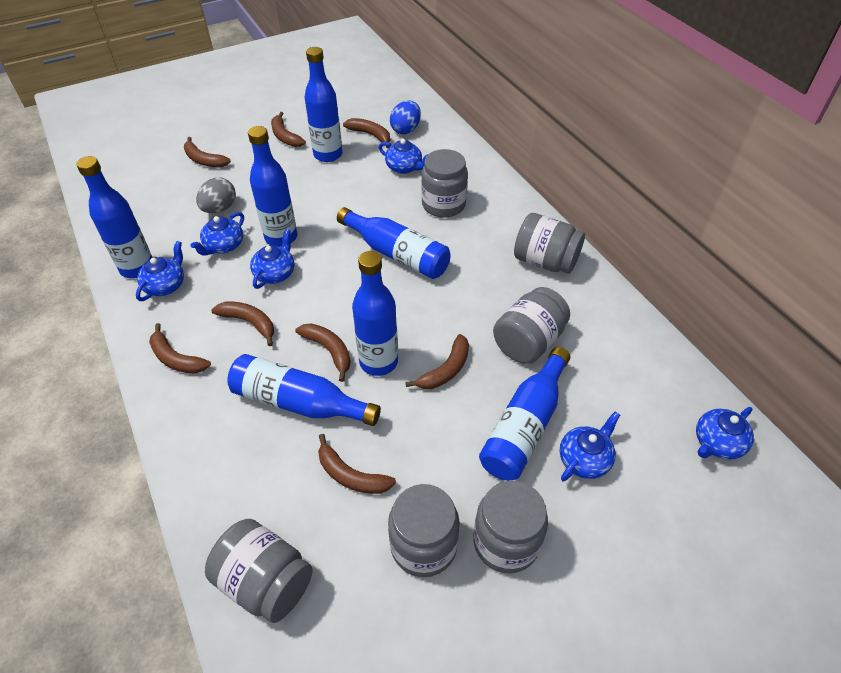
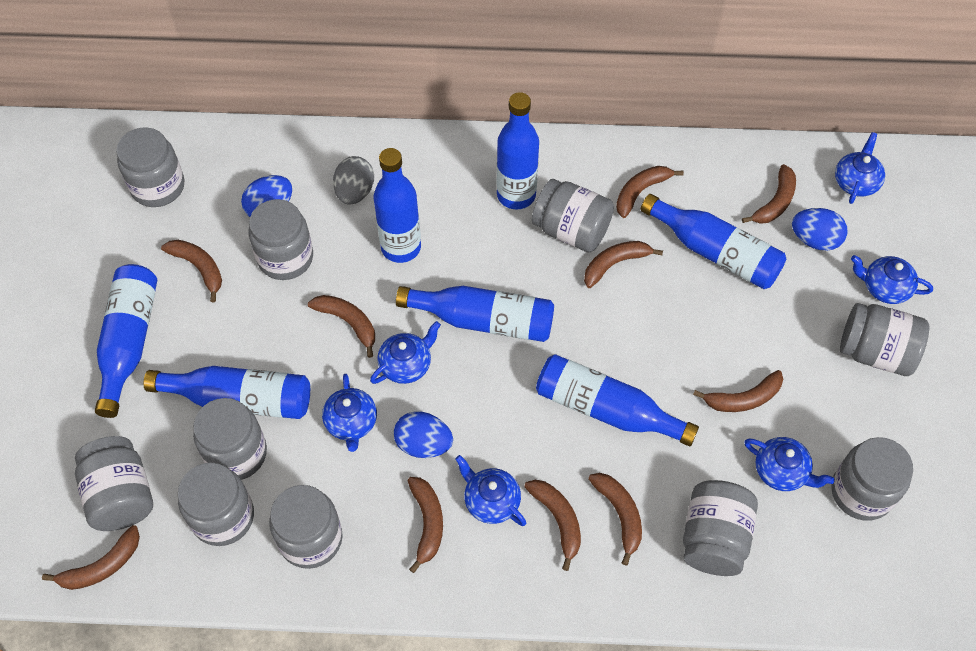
blue egg: 1 -> 3
brown banana: 8 -> 10
grey jar: 6 -> 10

